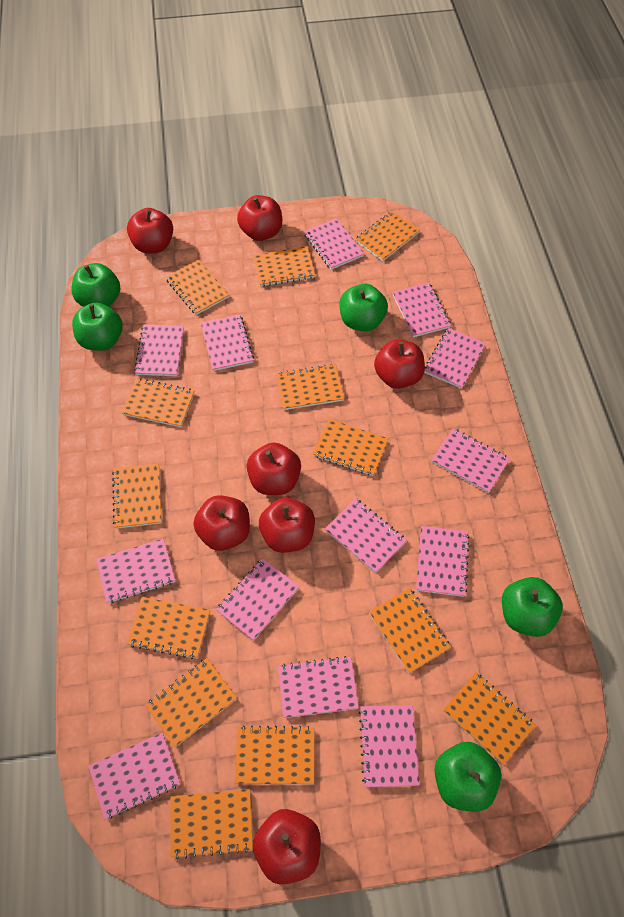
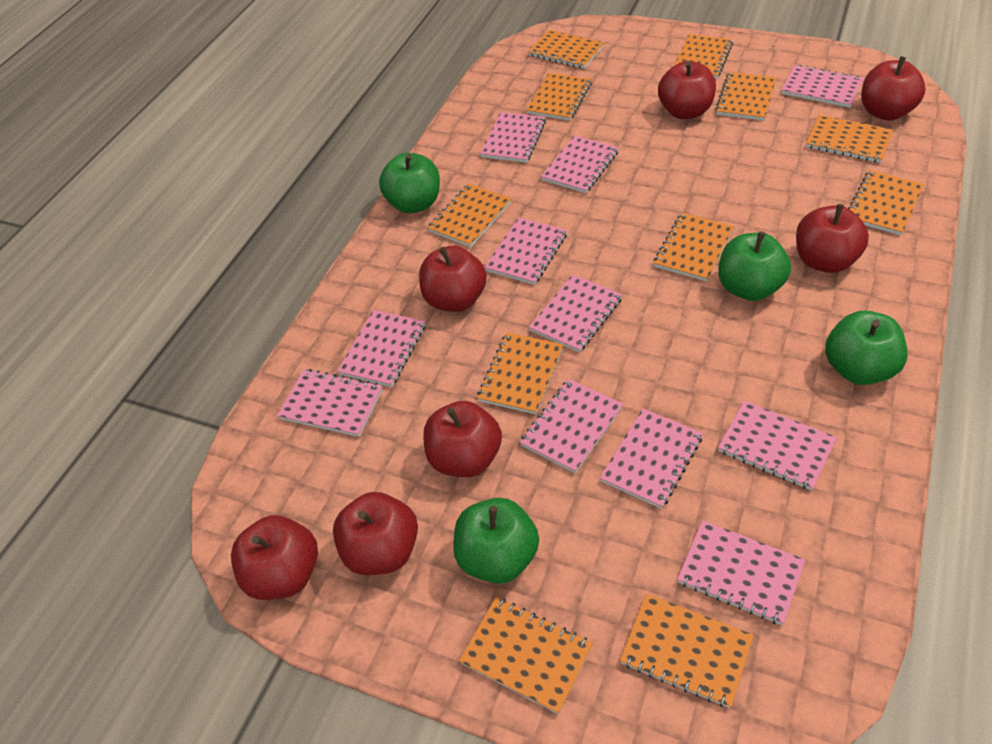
green apple: 5 -> 4
orange notebook: 13 -> 11
pink notebook: 13 -> 11

